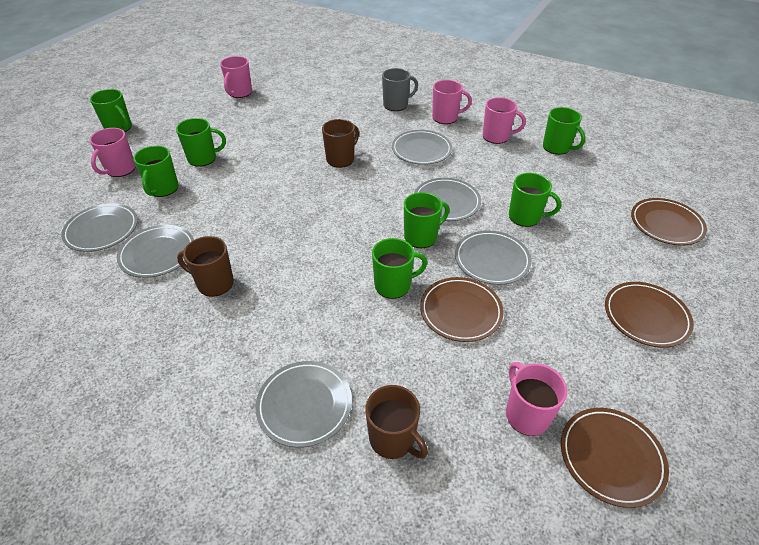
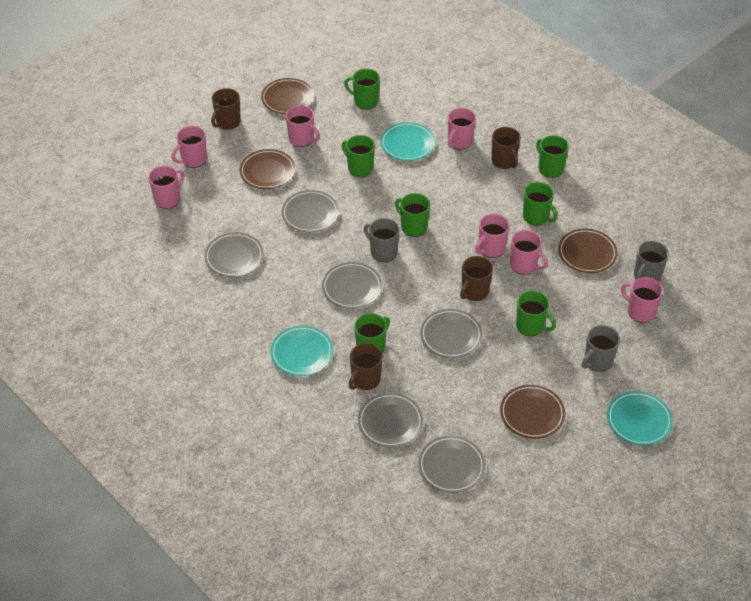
brown mug: 3 -> 4
grey mug: 1 -> 3
pink mug: 5 -> 7
turquoise plate: 0 -> 3

